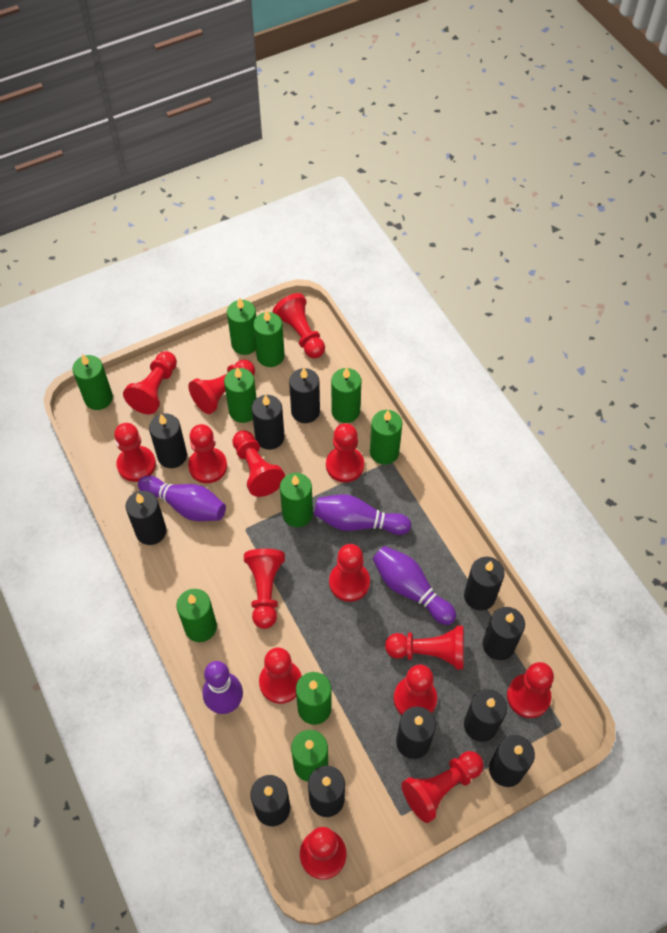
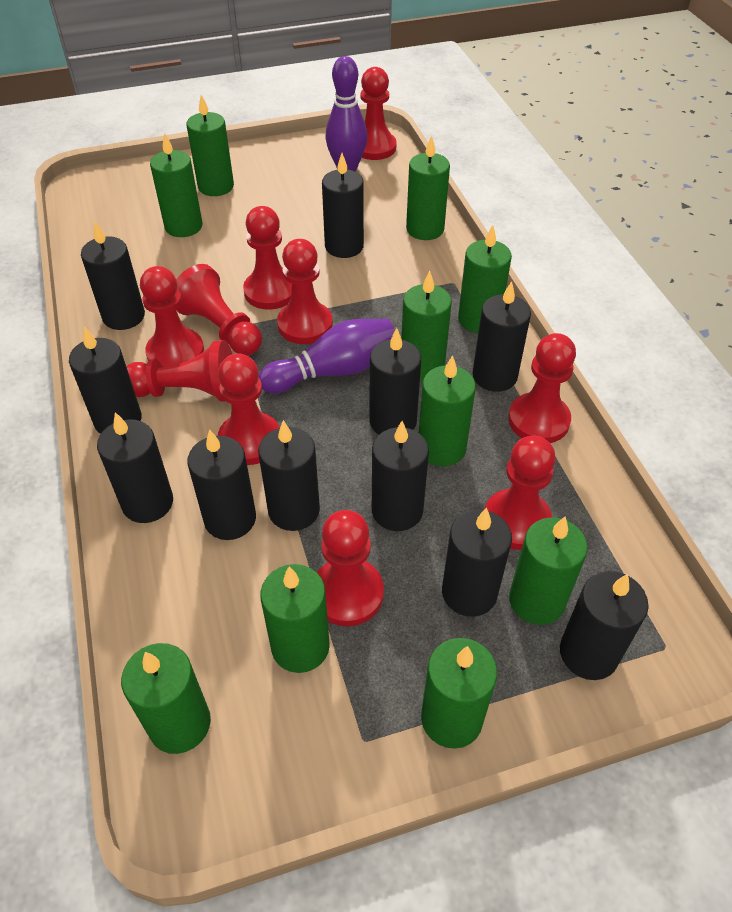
purple bowling pin: 4 -> 2
red pawn: 15 -> 10

